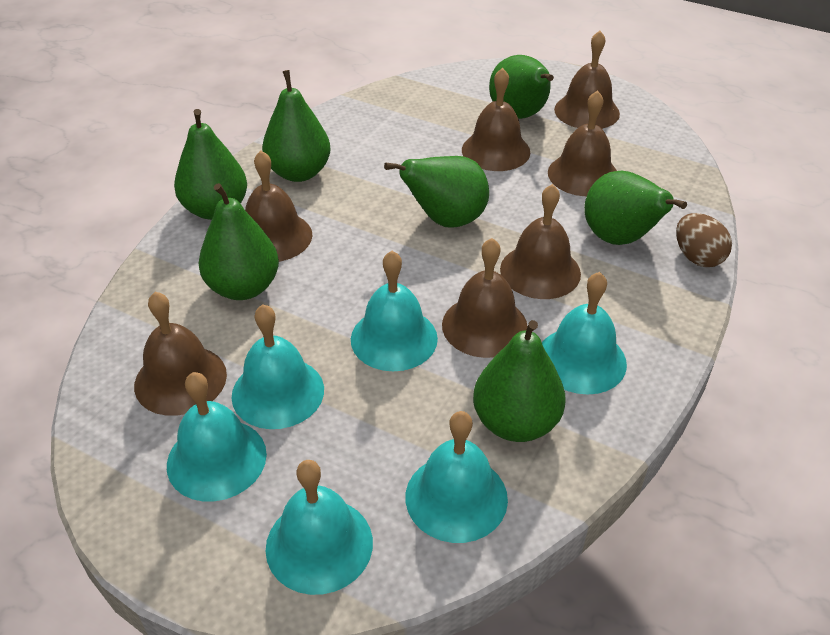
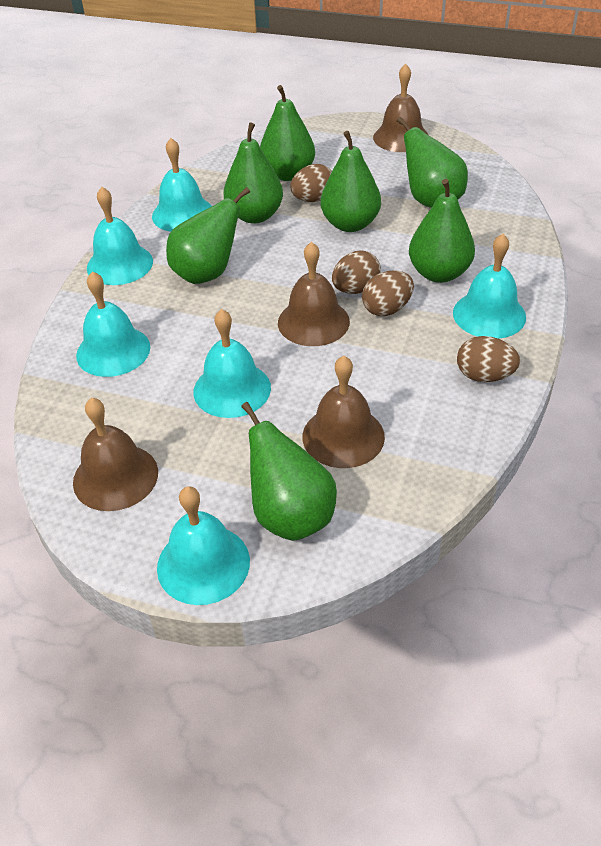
brown bell: 7 -> 4
brown egg: 1 -> 4

